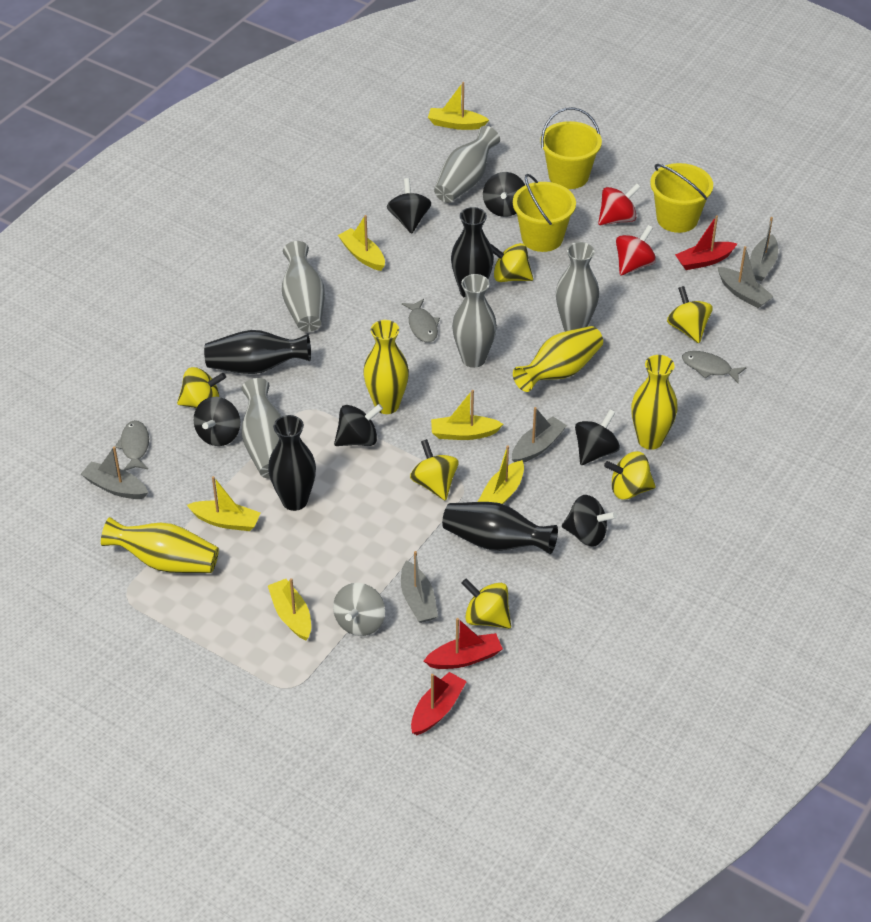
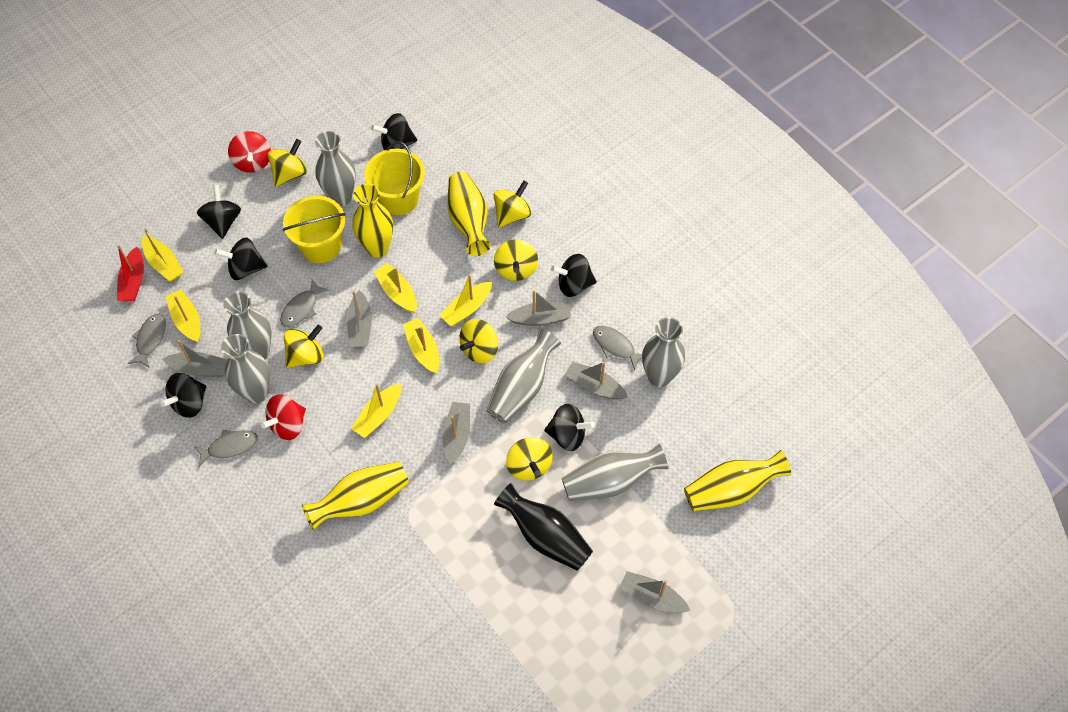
black vase: 4 -> 1
grey boat: 5 -> 6
grey fish: 3 -> 4
grey spinning top: 1 -> 0
grey vase: 5 -> 6
red boat: 3 -> 1
yellow bucket: 3 -> 2

